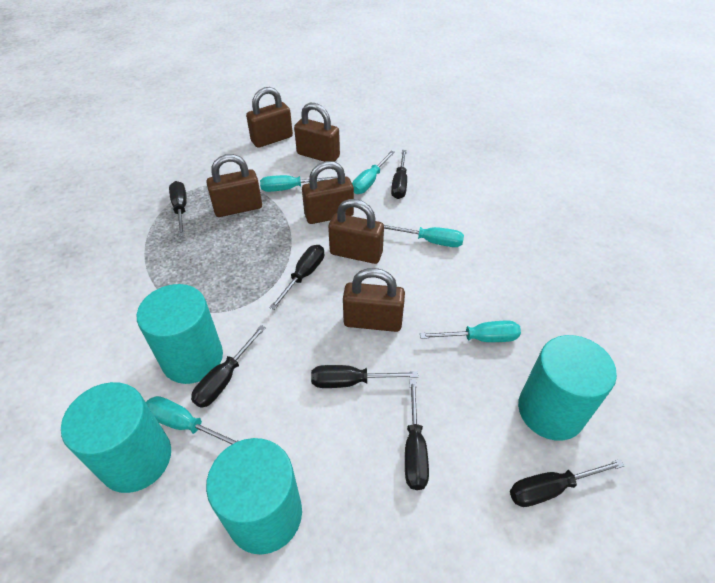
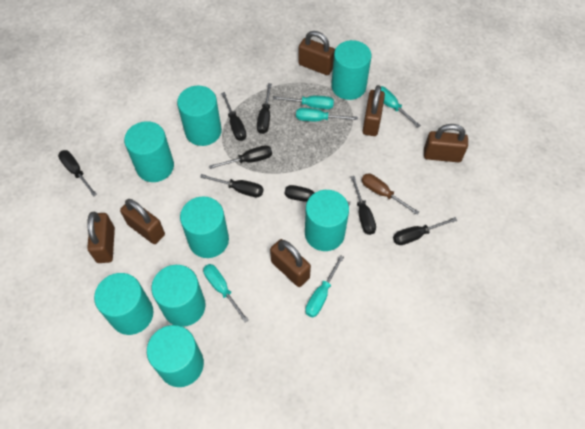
black screwdriver: 7 -> 8
brown screwdriver: 0 -> 1
turquoise cylinder: 4 -> 8

